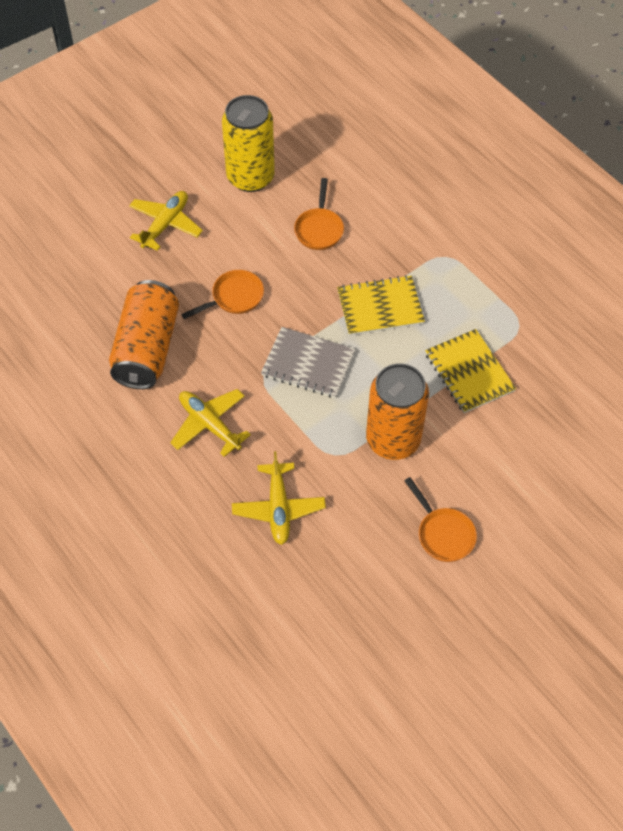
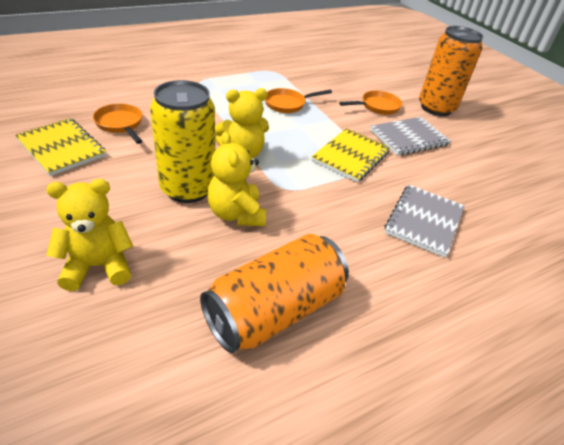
grey notebook: 1 -> 2
yellow plane: 3 -> 0
yellow teddy bear: 0 -> 3

